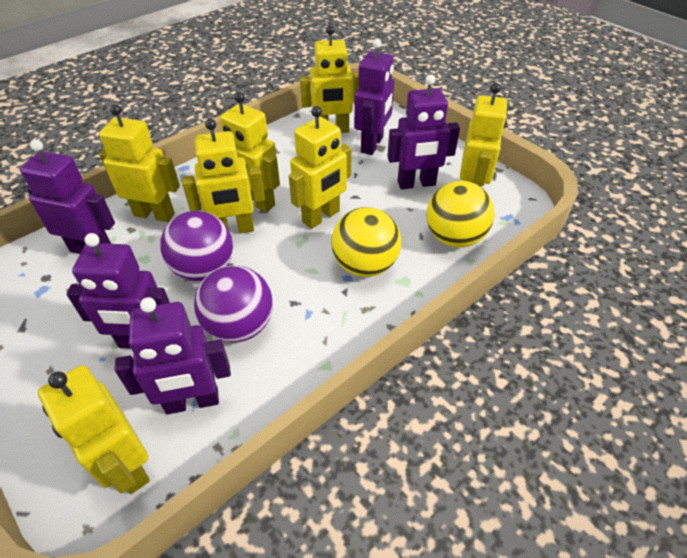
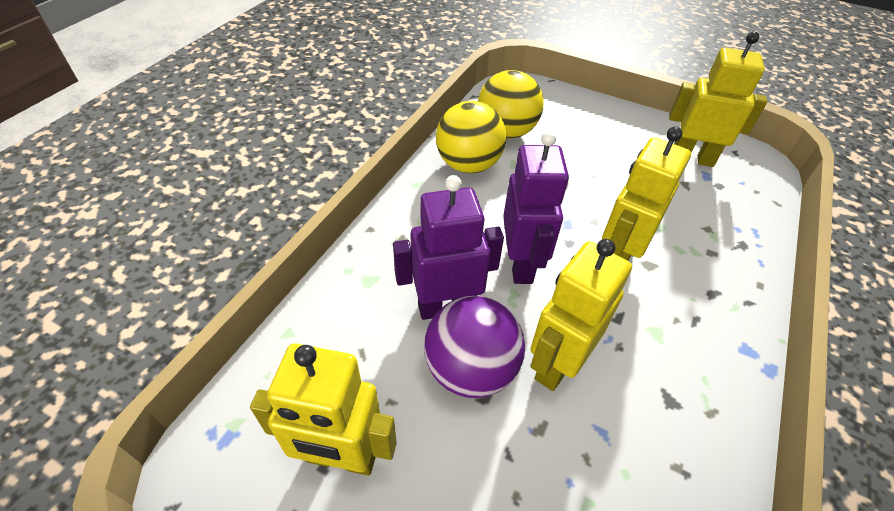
purple ball: 2 -> 1
purple robot: 5 -> 2
yellow robot: 7 -> 4

